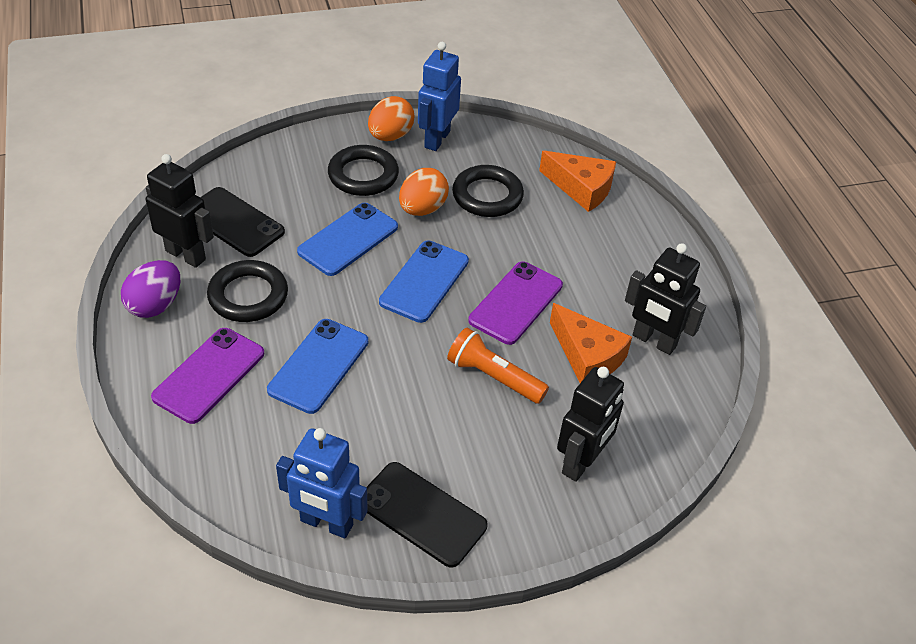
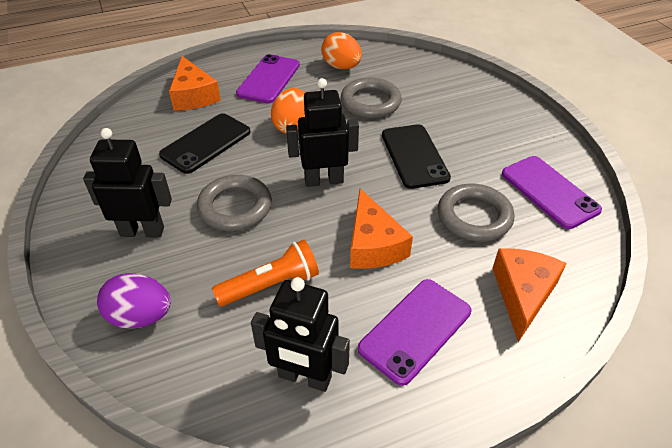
black ring: 3 -> 0
blue phone: 3 -> 0
blue robot: 2 -> 0
grey ring: 0 -> 3
orange cheese: 2 -> 3
purple phone: 2 -> 3

